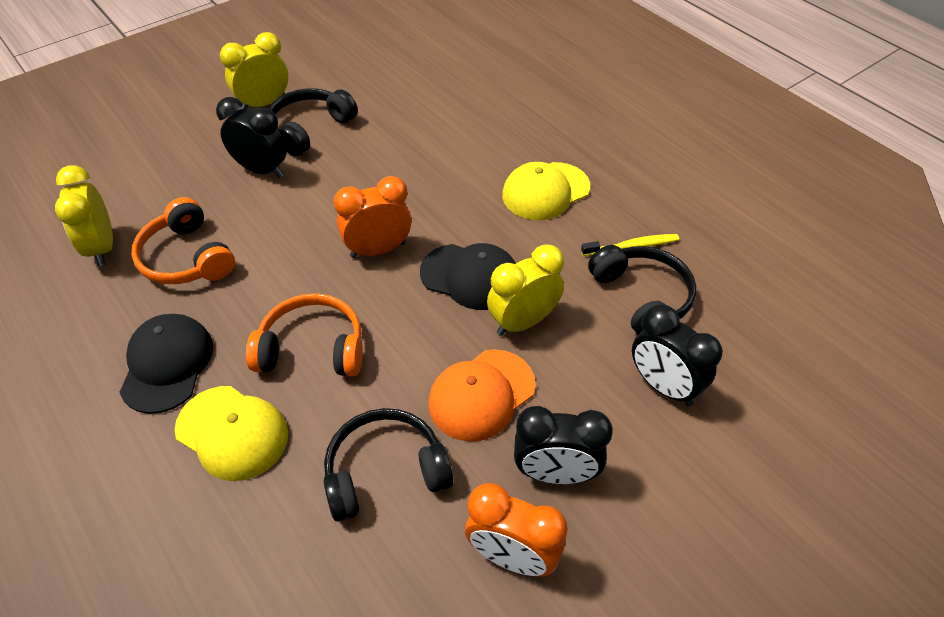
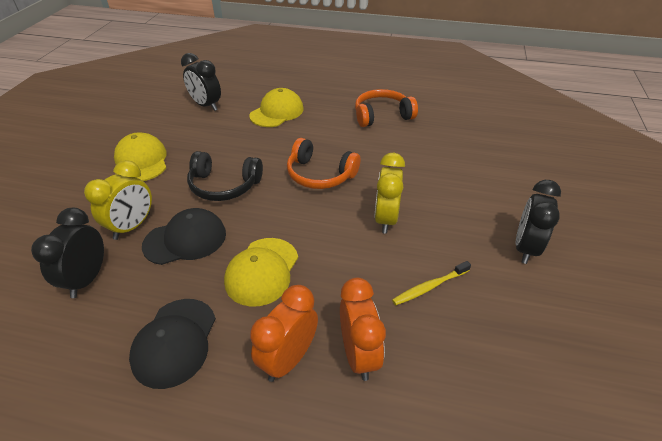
black headphones: 3 -> 1
orange cap: 1 -> 0
yellow cap: 2 -> 3
yellow clock: 3 -> 2

